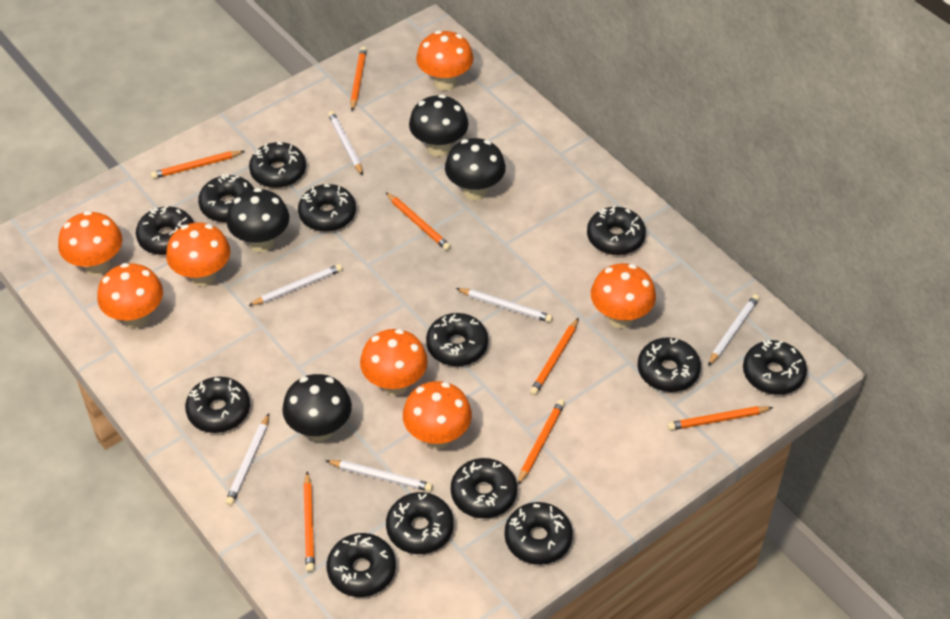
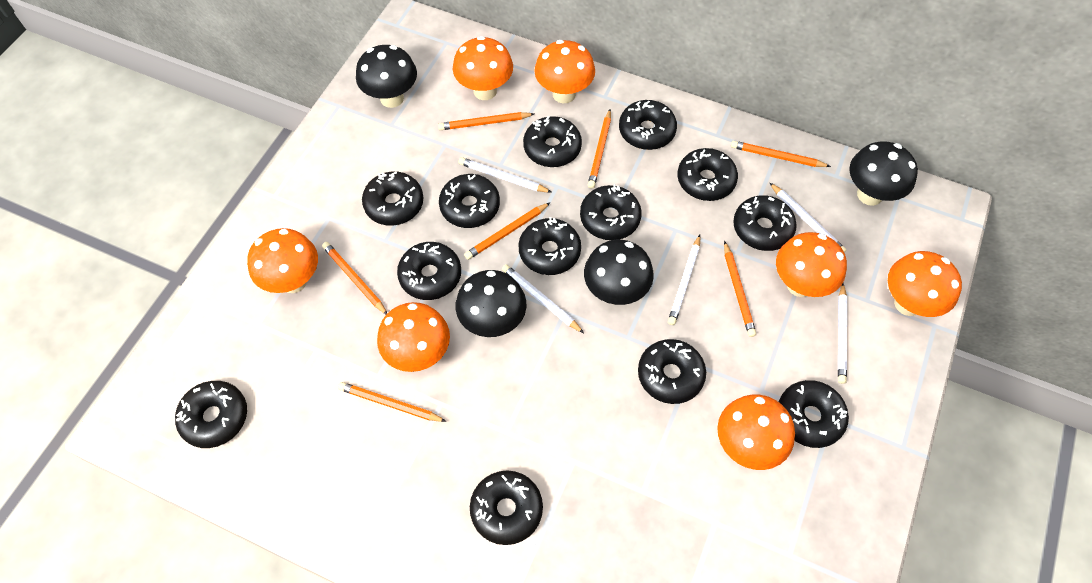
white pencil: 6 -> 5

